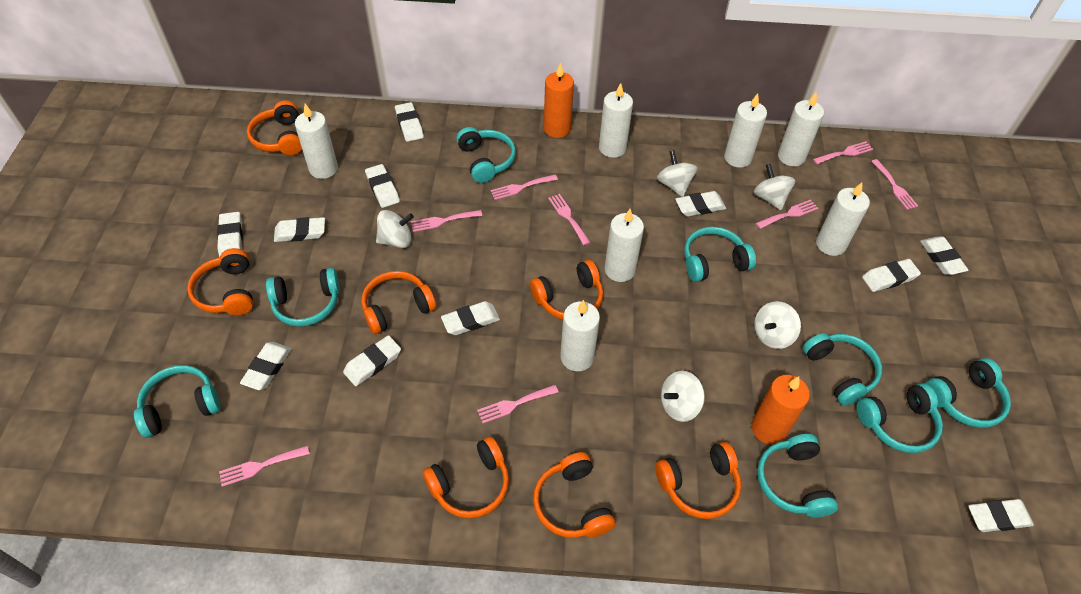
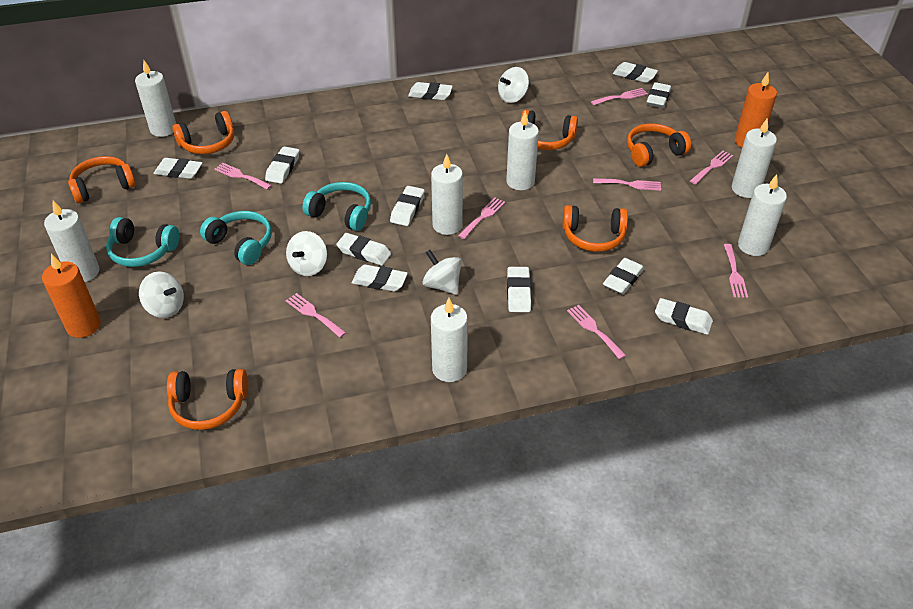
orange headphones: 7 -> 6
turquoise headphones: 8 -> 3
white spinning top: 5 -> 4

